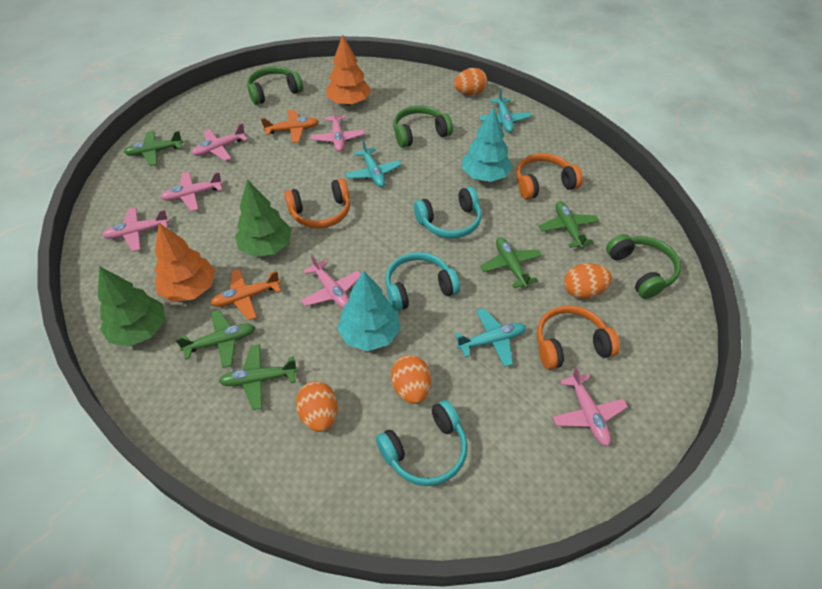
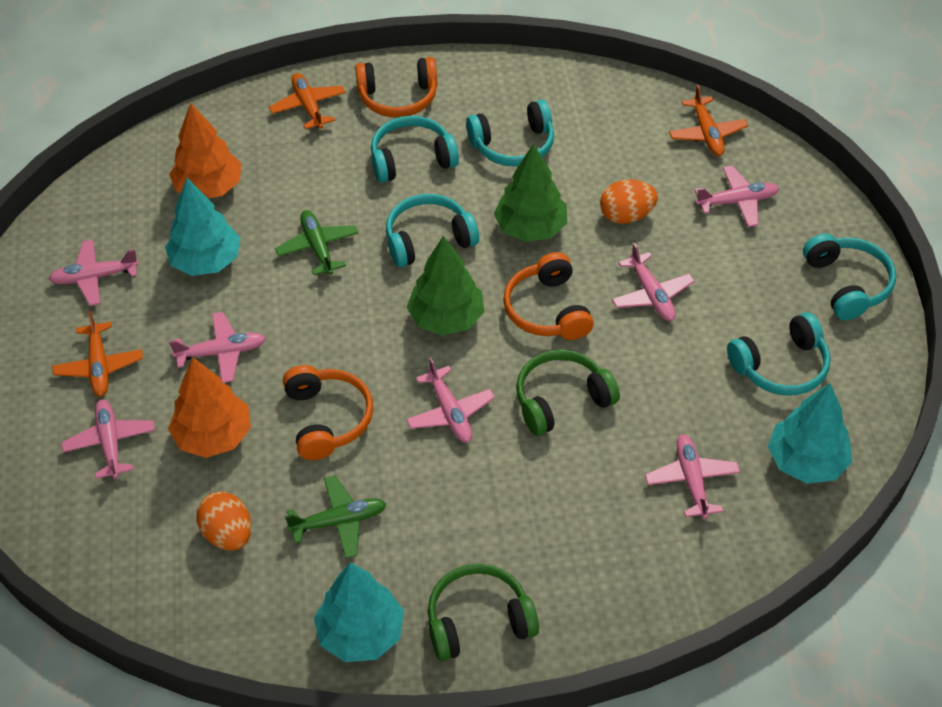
green headphones: 3 -> 2
green plane: 5 -> 2
orange egg: 4 -> 2
orange plane: 2 -> 3
pink plane: 6 -> 7
turquoise headphones: 3 -> 5
turquoise plane: 3 -> 0
turquoise tree: 2 -> 3

